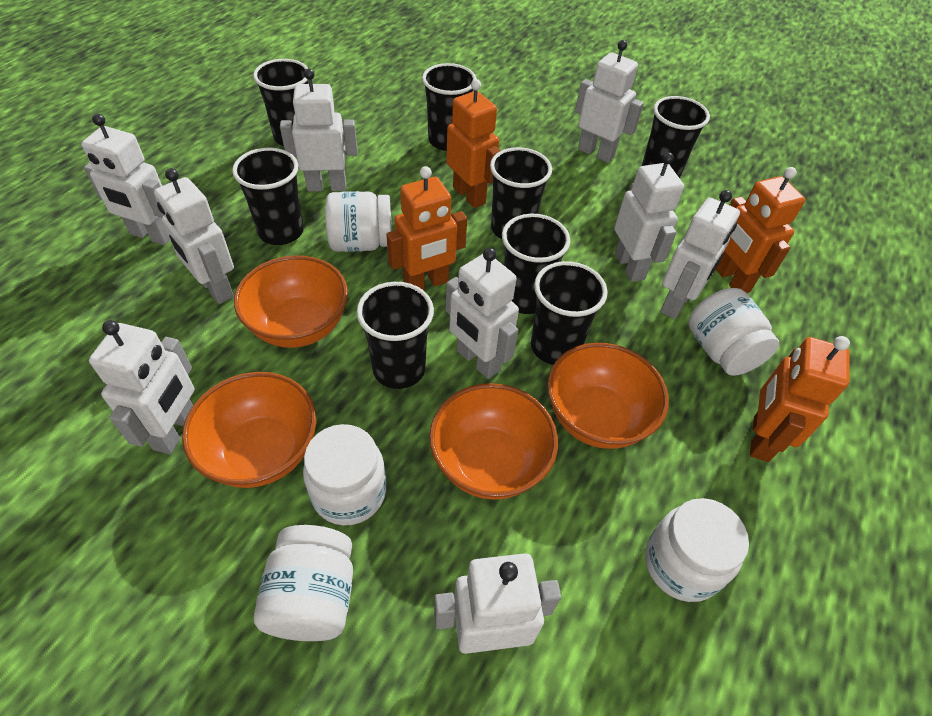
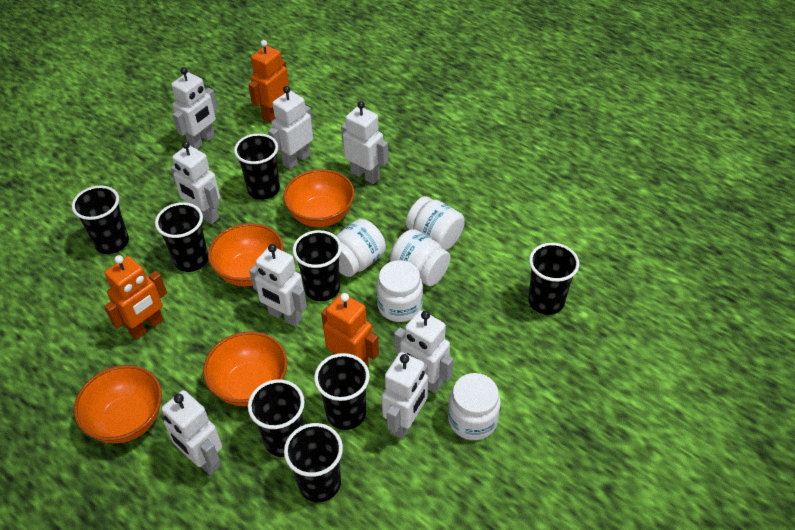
orange robot: 4 -> 3
white robot: 9 -> 8

